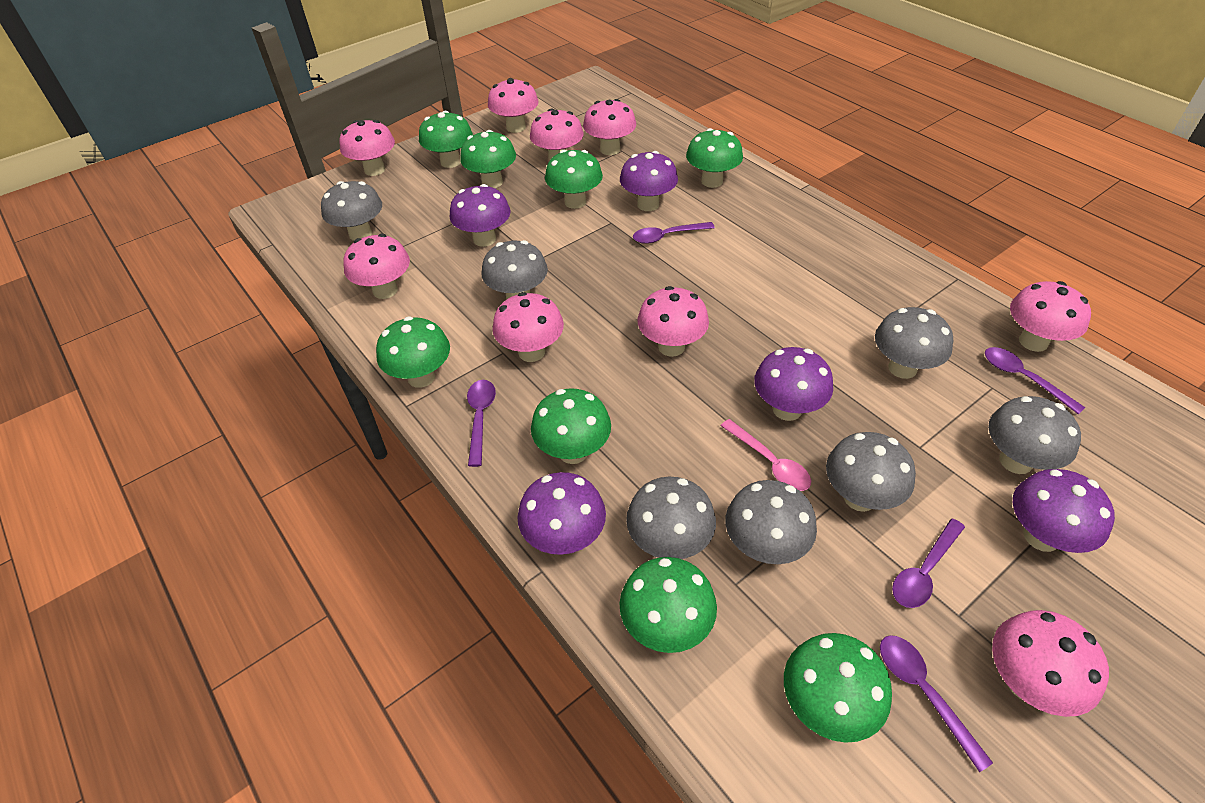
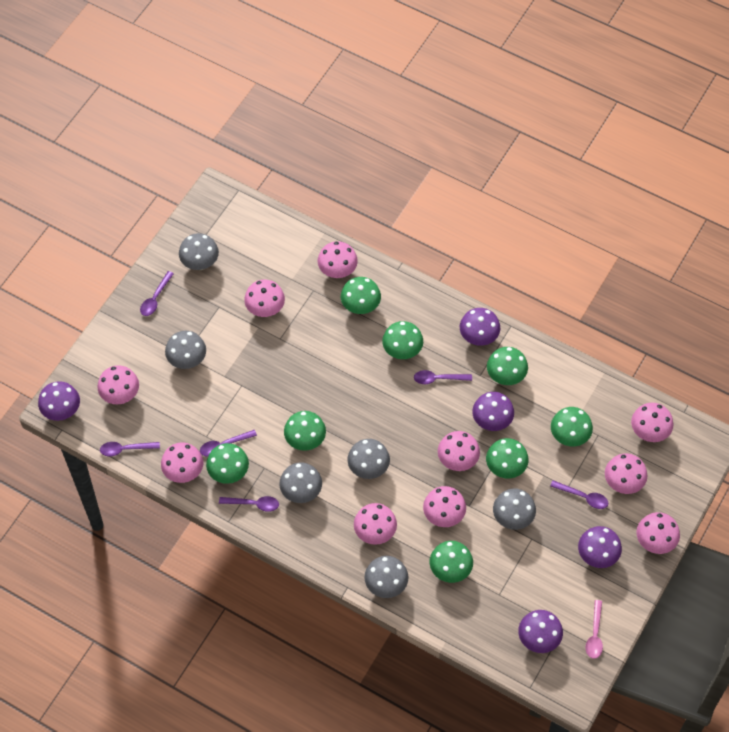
grey mushroom: 7 -> 6
pink mushroom: 9 -> 10
purple spoon: 5 -> 6

